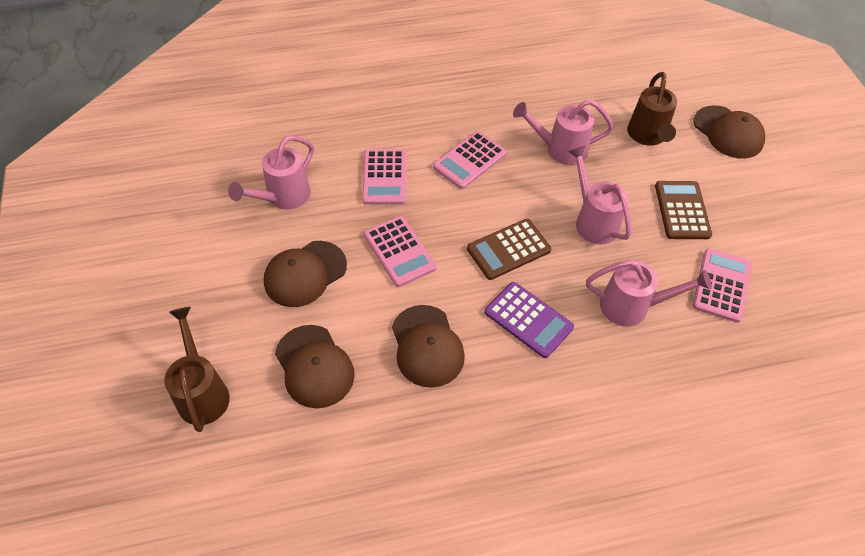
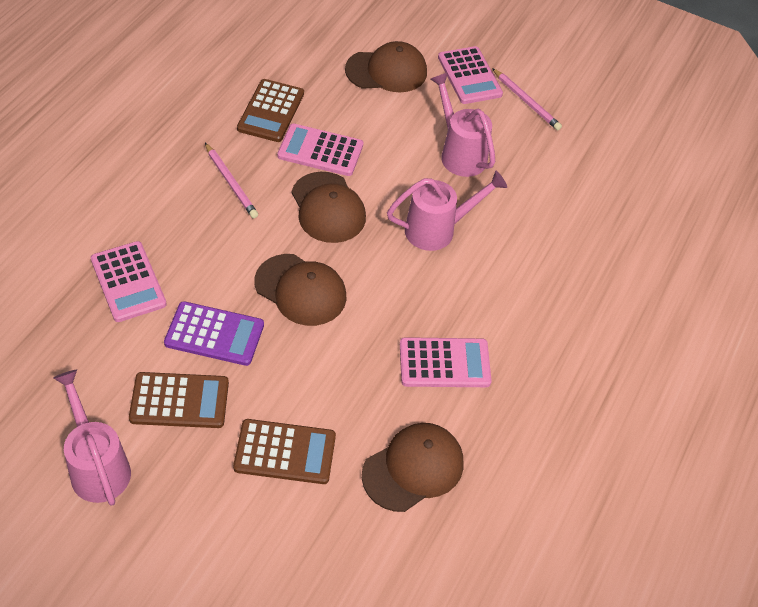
brown calculator: 2 -> 3
brown watering can: 2 -> 0
pink pencil: 0 -> 2
pink watering can: 4 -> 3

